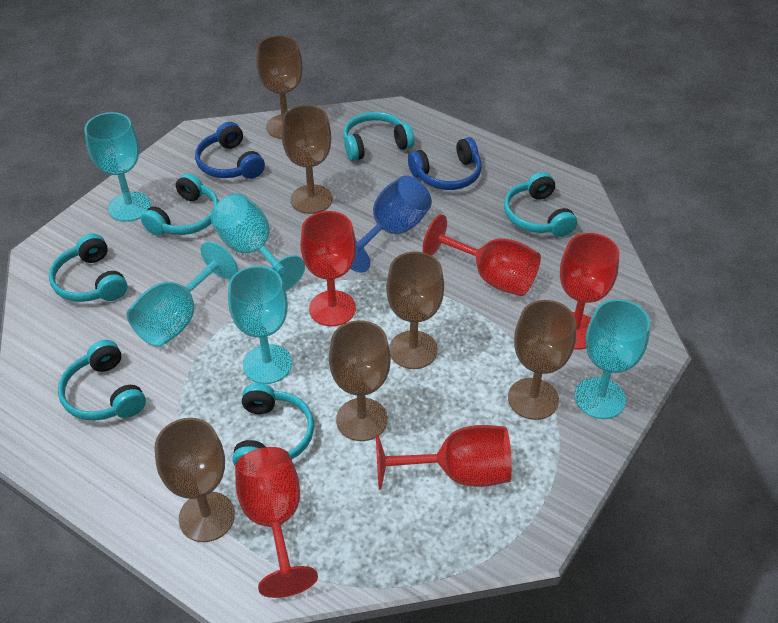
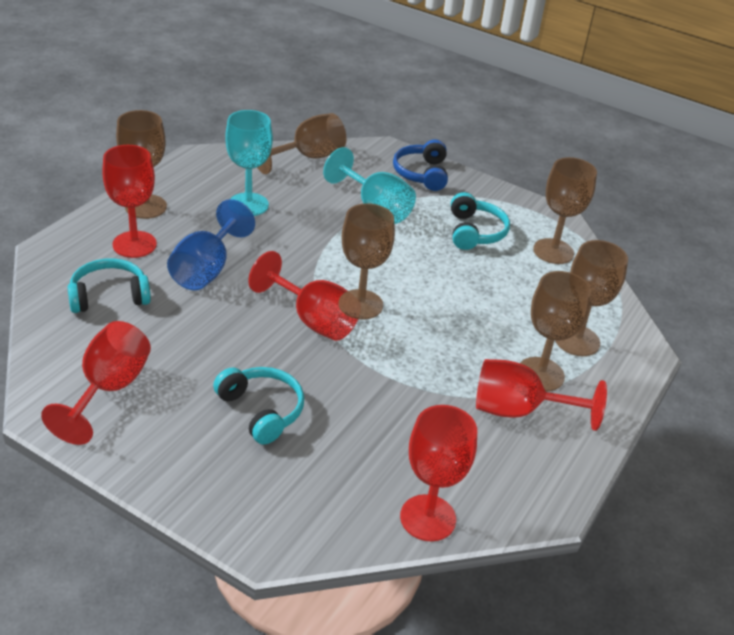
blue headphones: 2 -> 1
turquoise goblet: 5 -> 2
turquoise headphones: 6 -> 3

